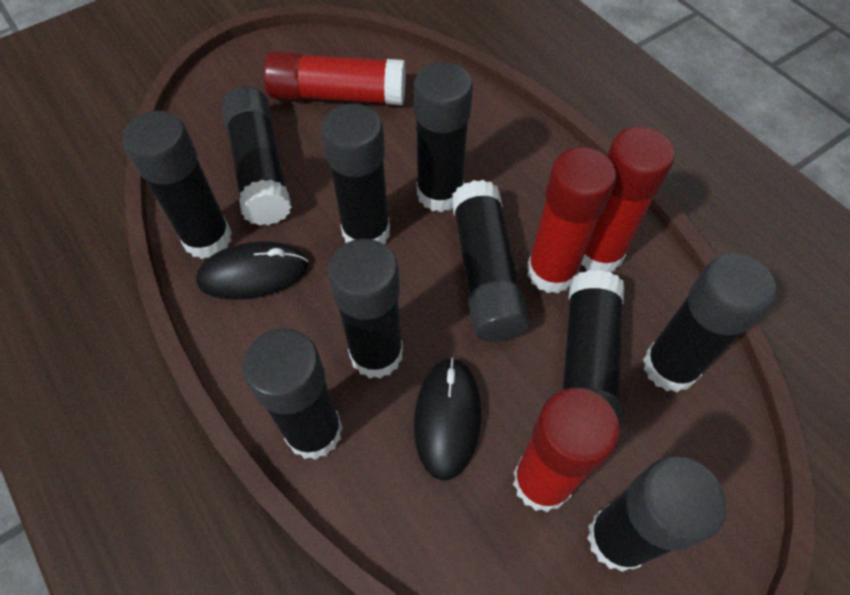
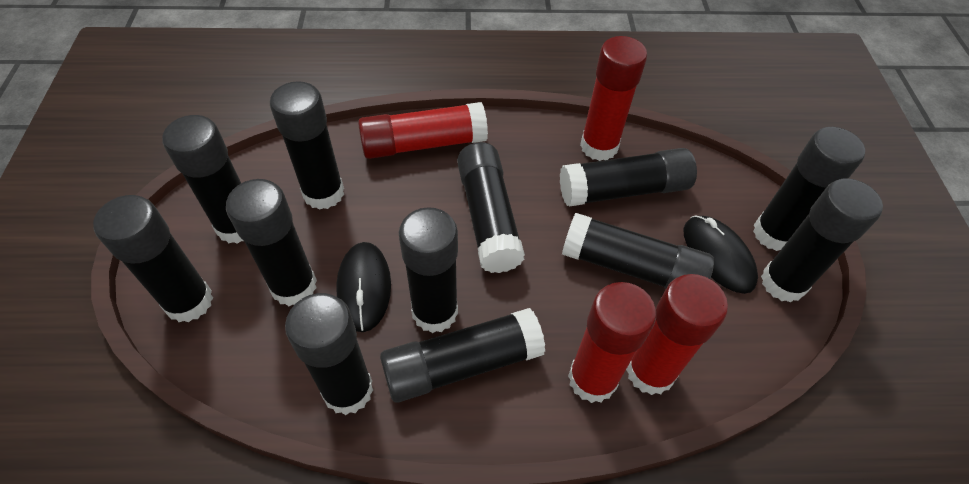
black glue stick: 10 -> 12

